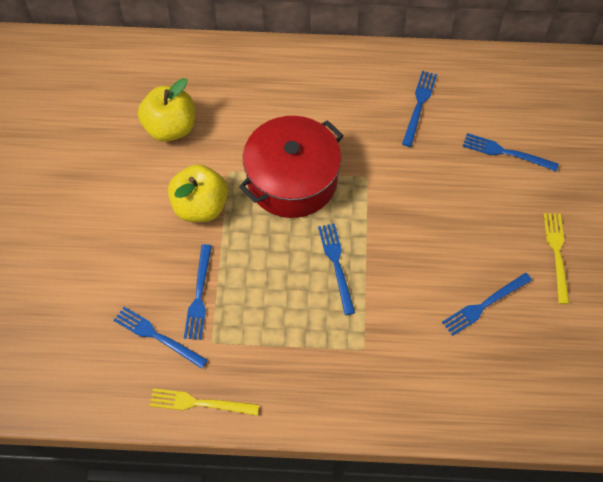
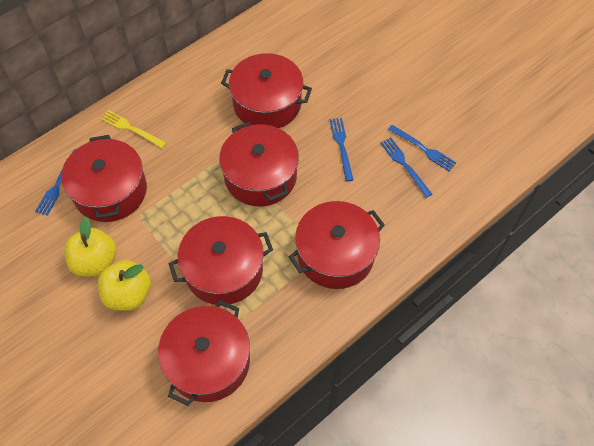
blue fork: 6 -> 4
red pot: 1 -> 6
yellow fork: 2 -> 1

